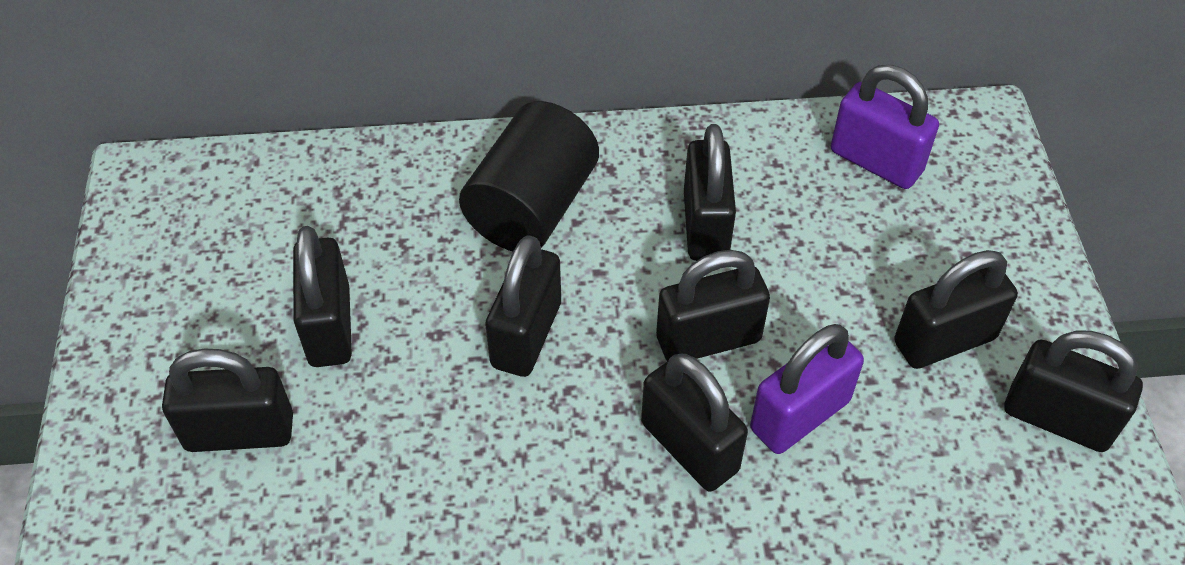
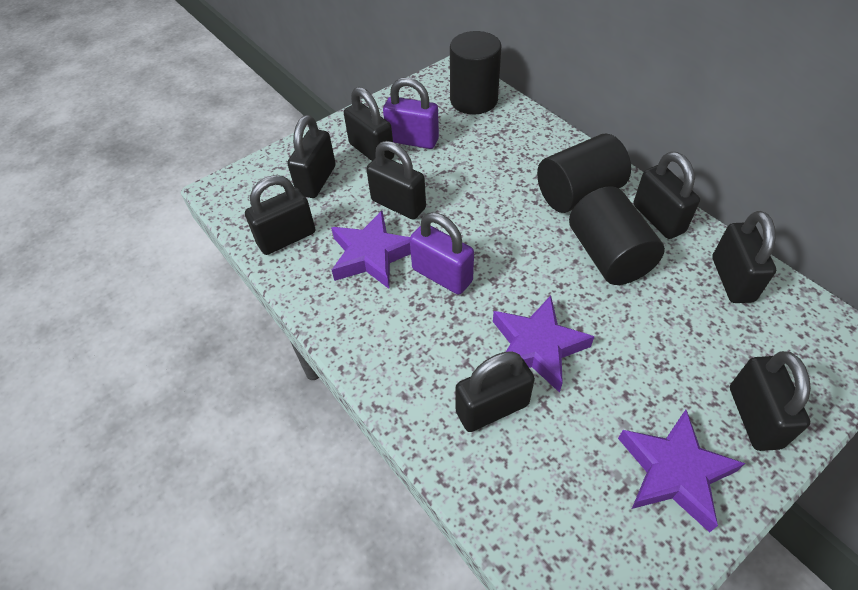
black cylinder: 1 -> 3
purple star: 0 -> 3

